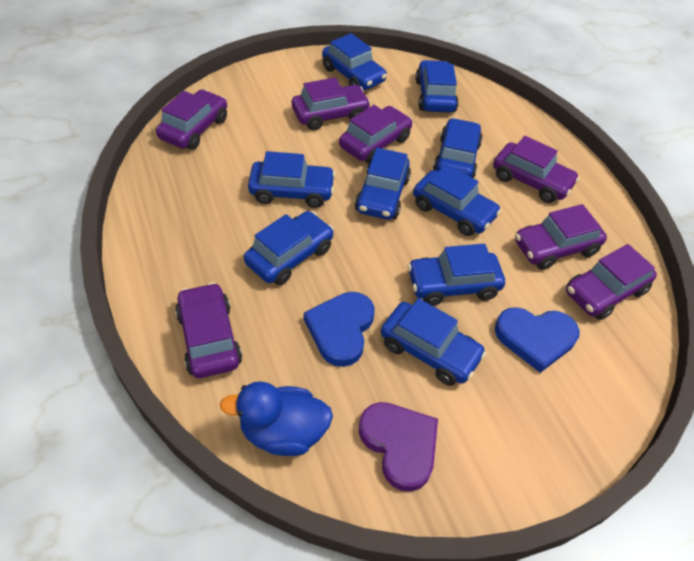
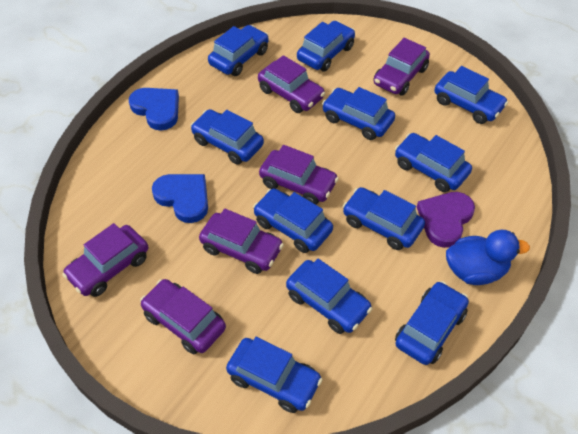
blue car: 9 -> 11
purple car: 7 -> 6

